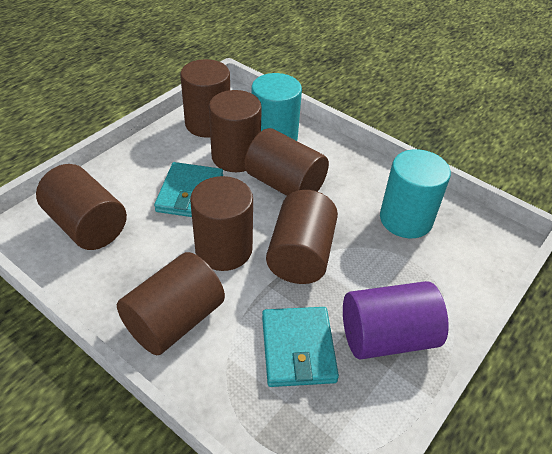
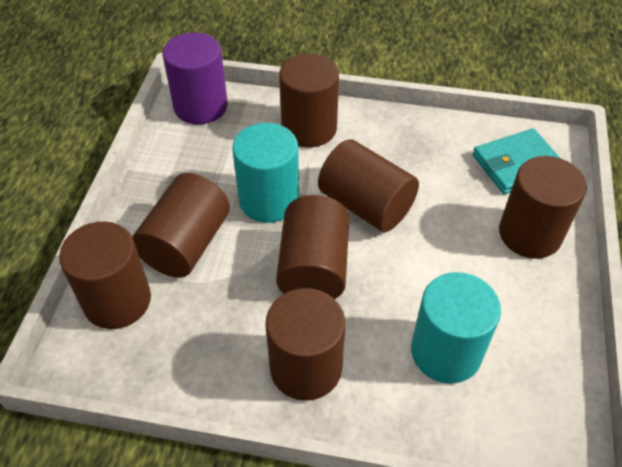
turquoise wallet: 2 -> 1

